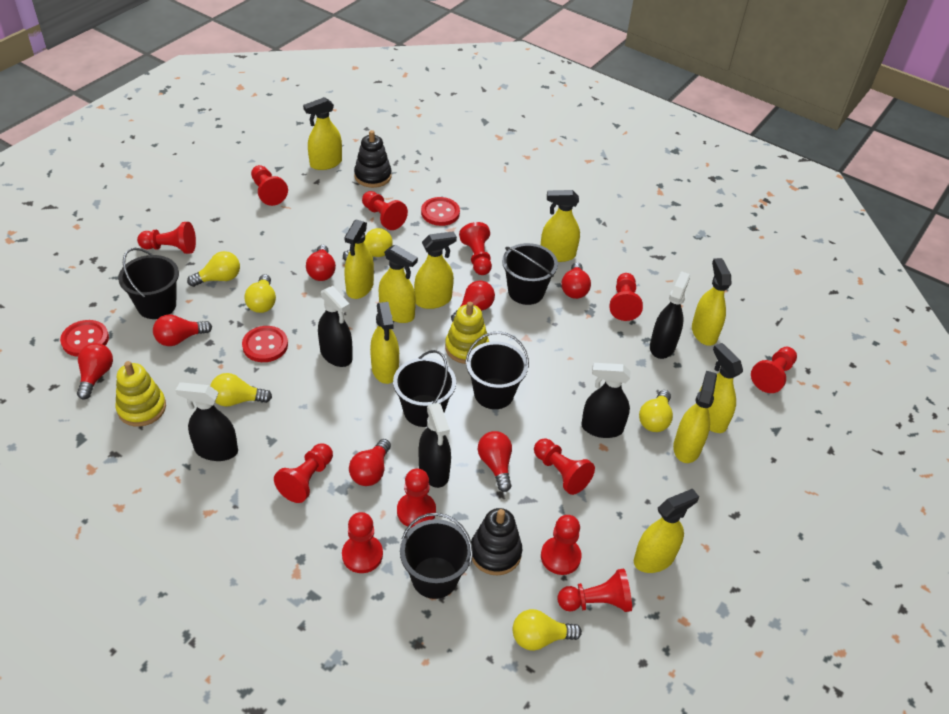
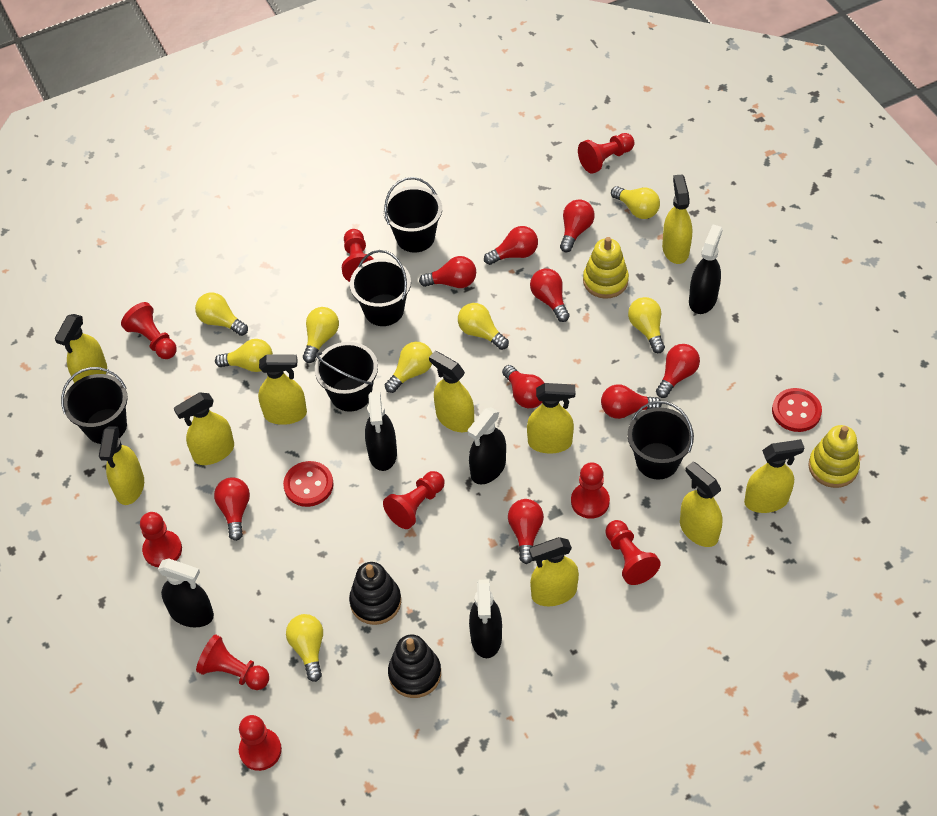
red button: 3 -> 2
red light bulb: 7 -> 9
red pawn: 12 -> 9
yellow light bulb: 6 -> 8

